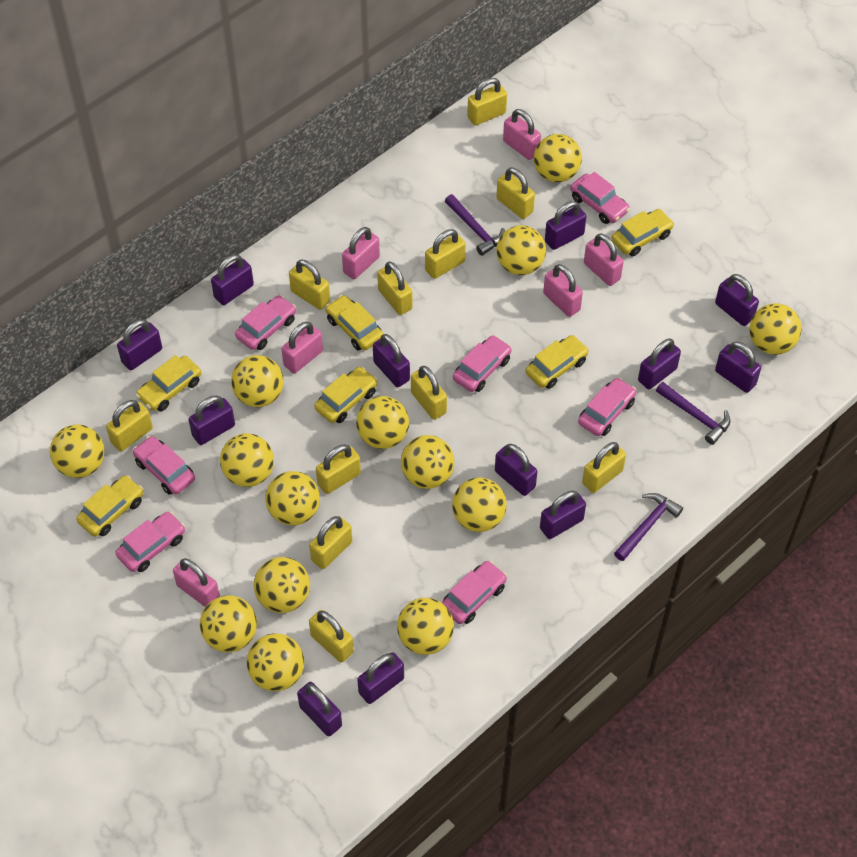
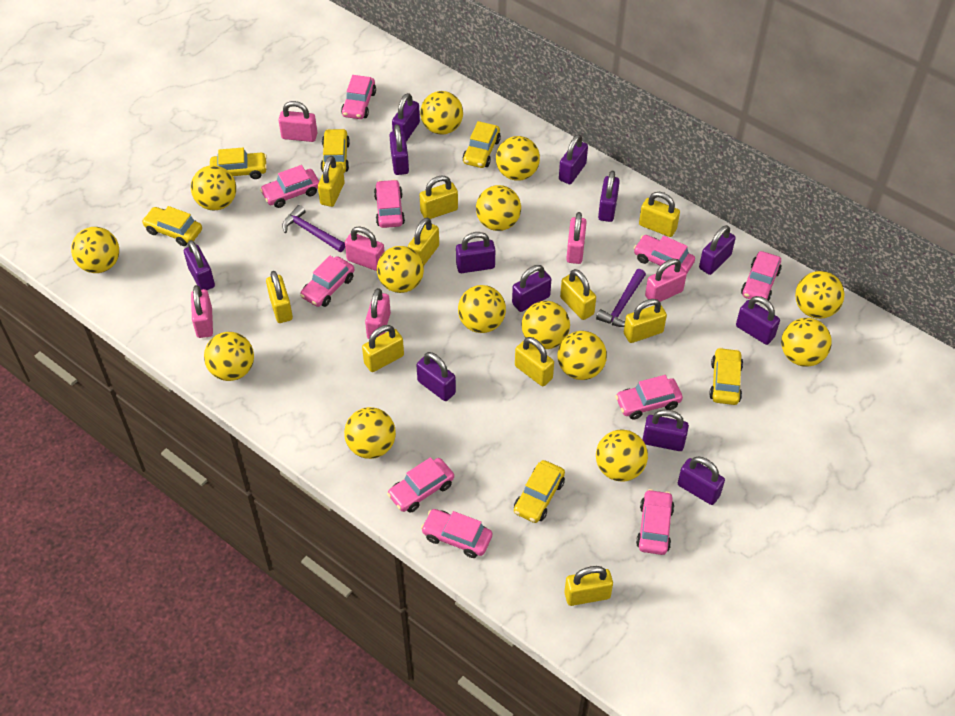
pink car: 7 -> 10
purple hammer: 3 -> 2
yellow padlock: 11 -> 10

